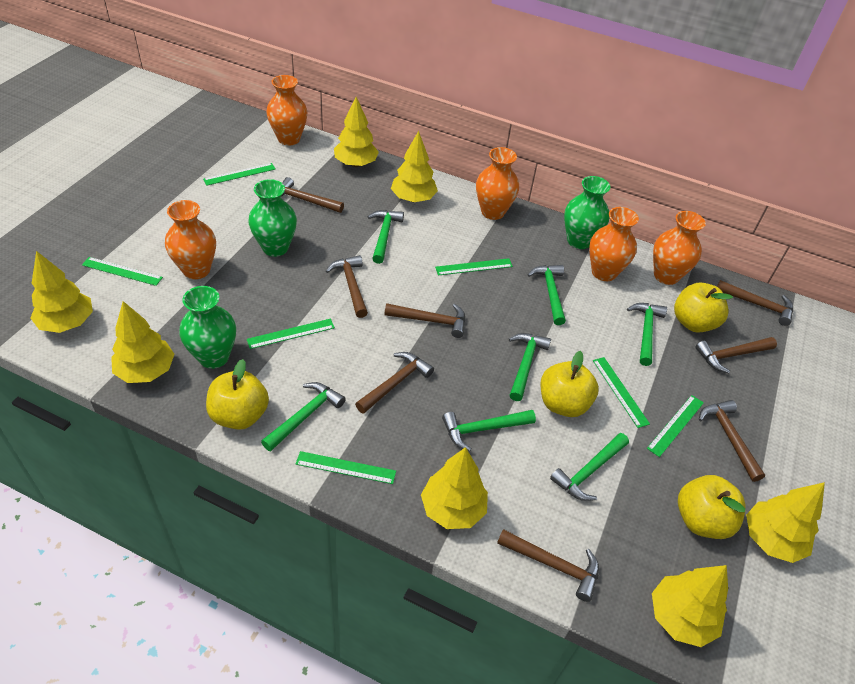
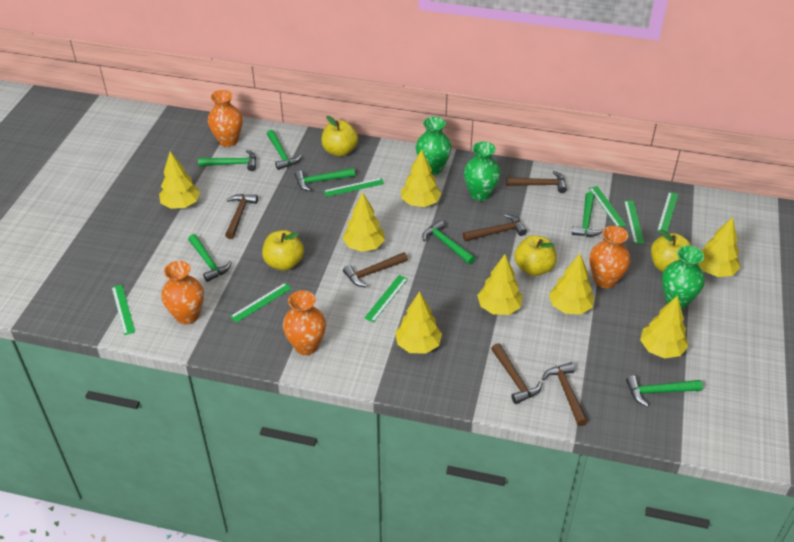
brown hammer: 8 -> 6
orange vase: 5 -> 4
yellow tree: 7 -> 8

